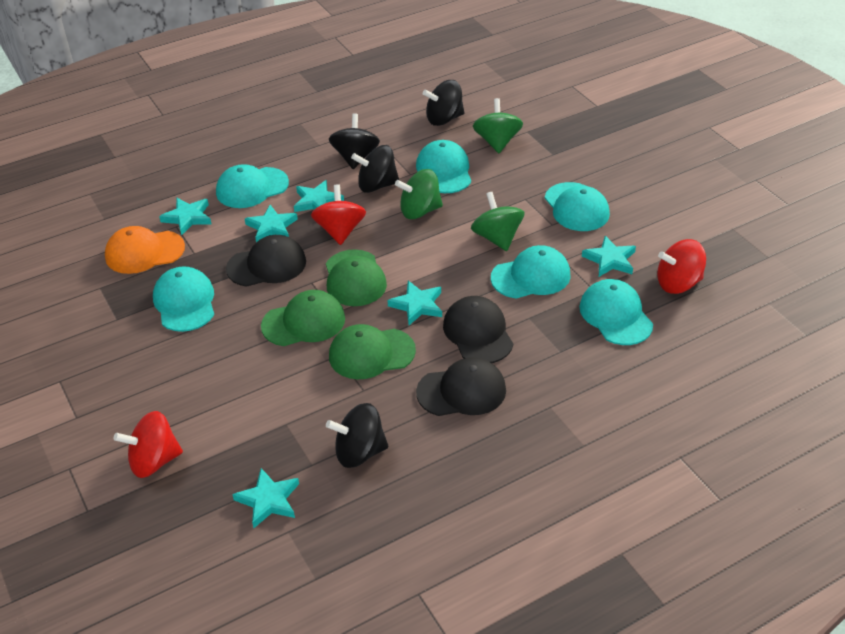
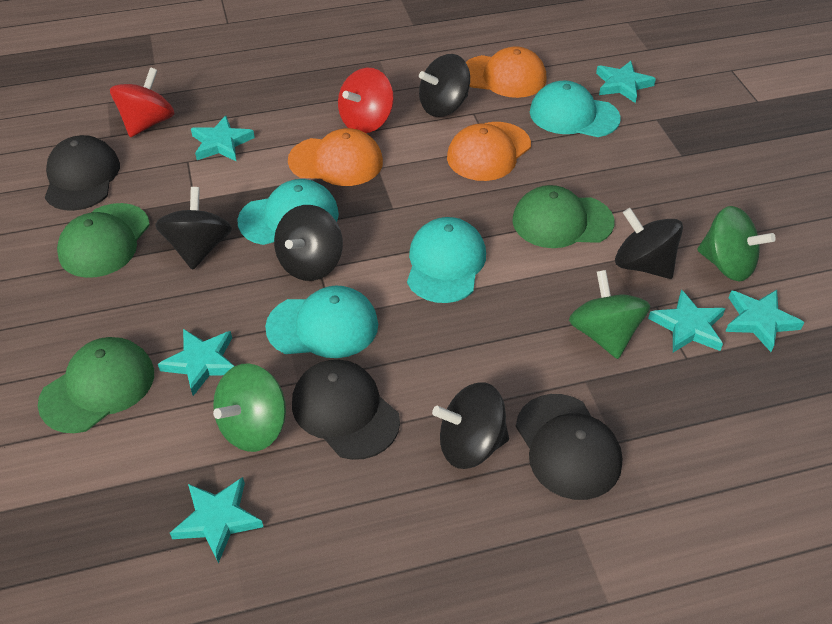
black spinning top: 4 -> 5
orange cap: 1 -> 3
red spinning top: 3 -> 2
turquoise cap: 6 -> 4

